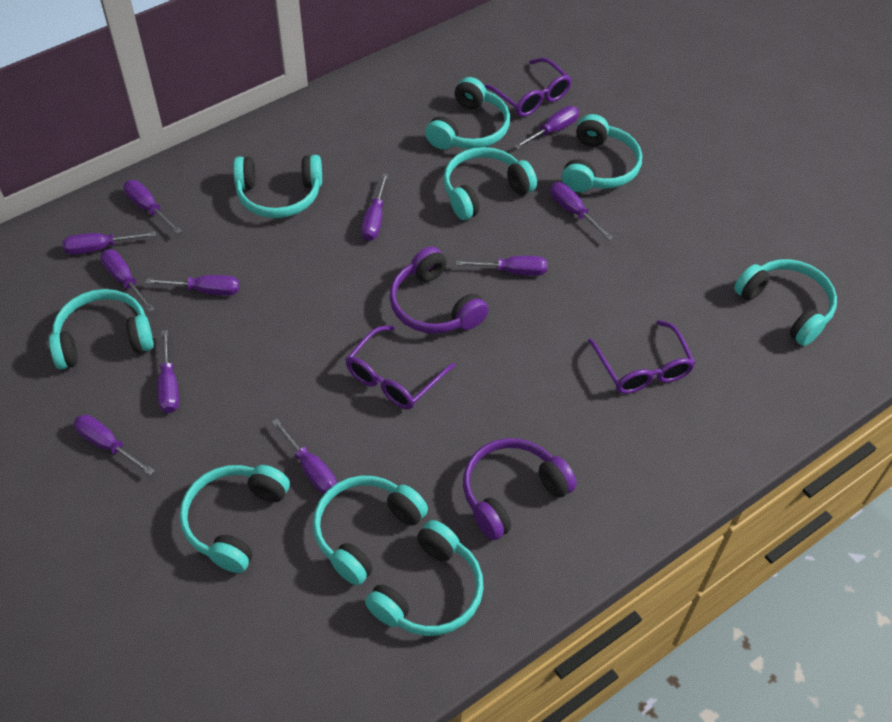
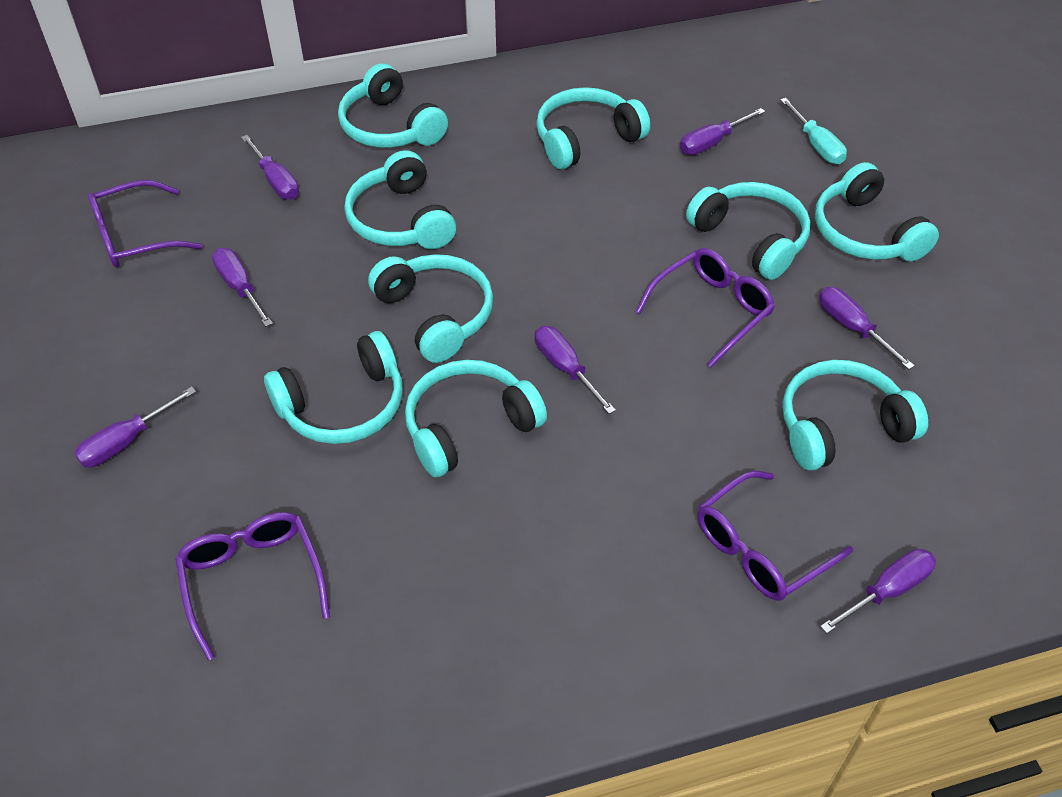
purple glasses: 3 -> 4
purple headphones: 2 -> 0
purple screwdriver: 11 -> 7
turquoise screwdriver: 0 -> 1

